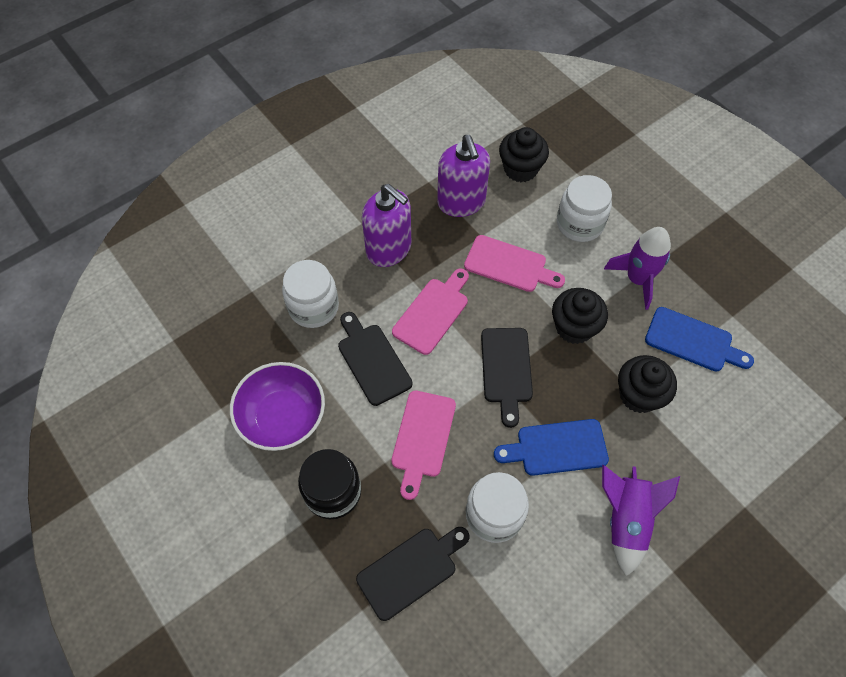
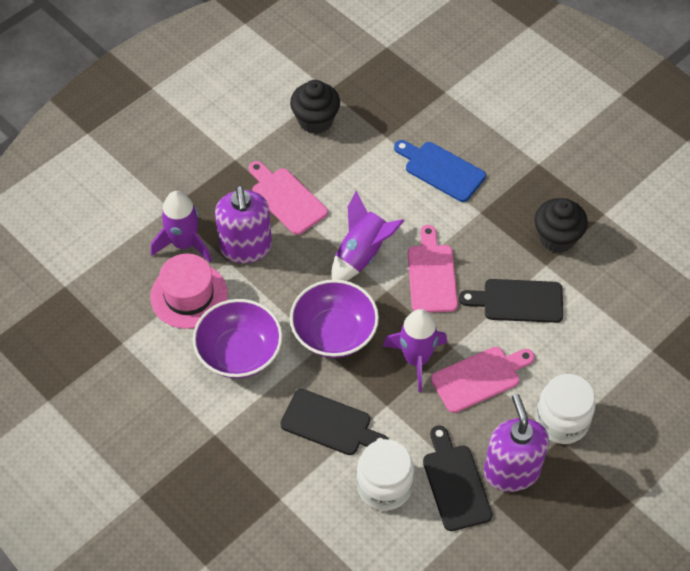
black cupcake: 3 -> 2
black jar: 1 -> 0
blue cutting board: 2 -> 1
pink hat: 0 -> 1
purple bowl: 1 -> 2
purple rocket: 2 -> 3
white jar: 3 -> 2

